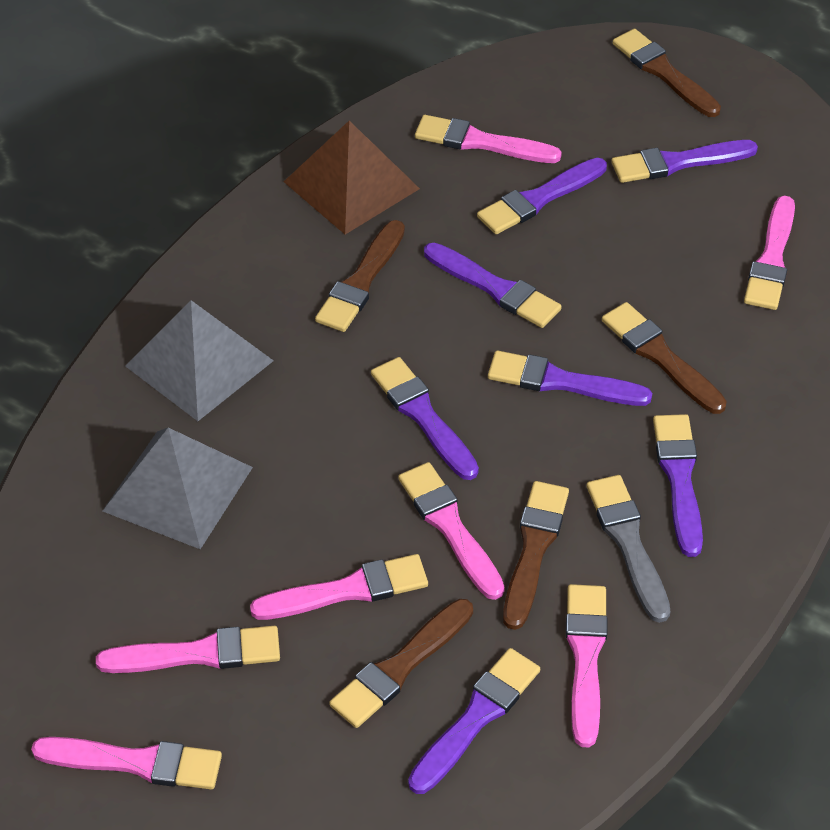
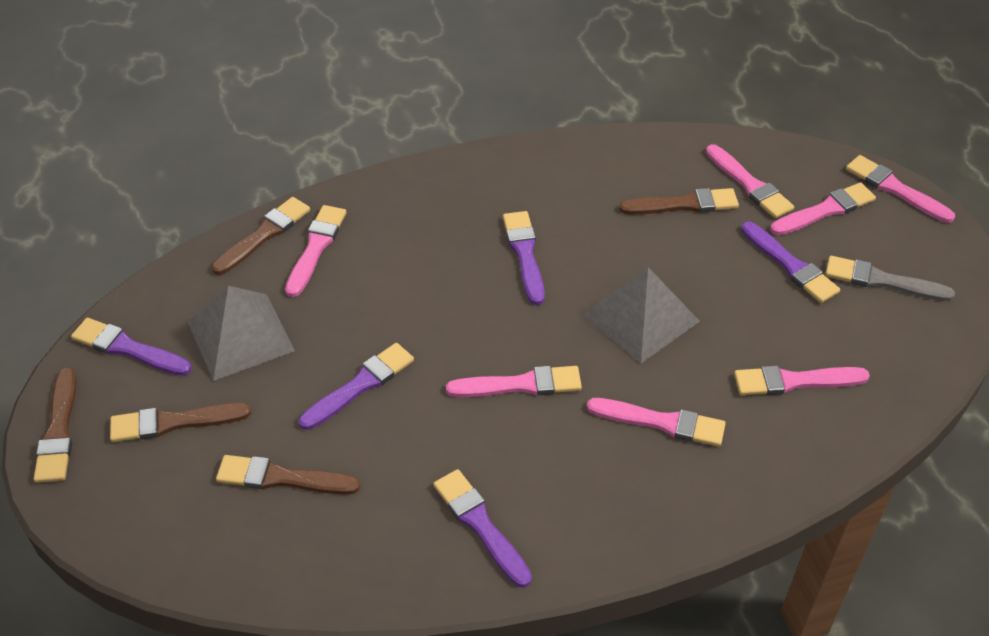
brown pyramid: 1 -> 0
purple brush: 7 -> 5

